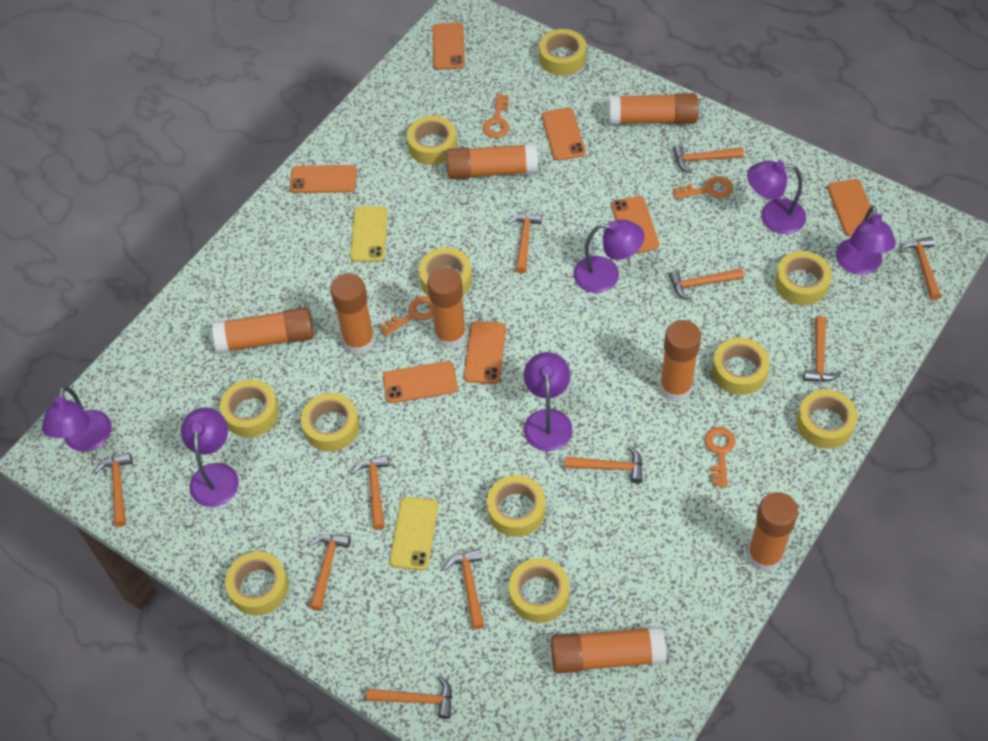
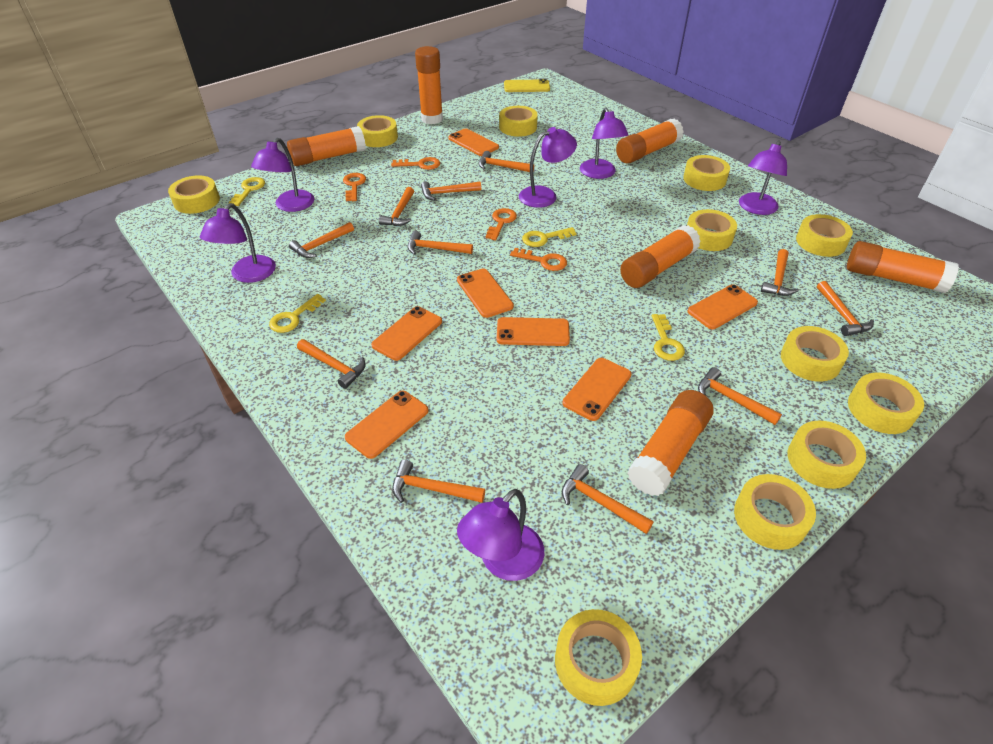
orange glue stick: 8 -> 6
yellow key: 0 -> 4
yellow phone: 2 -> 1

